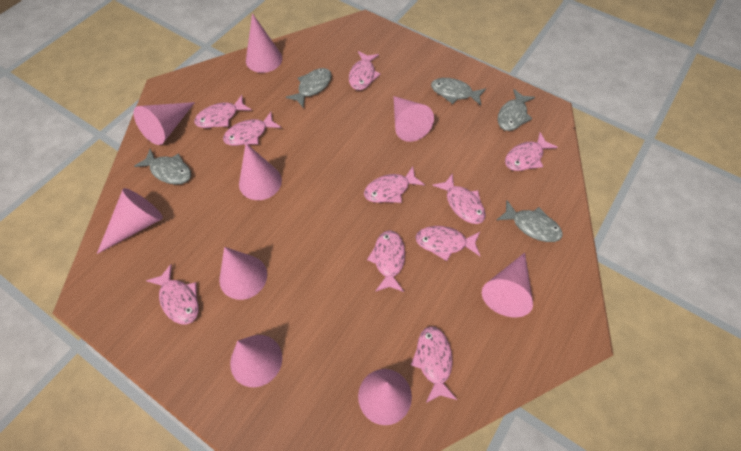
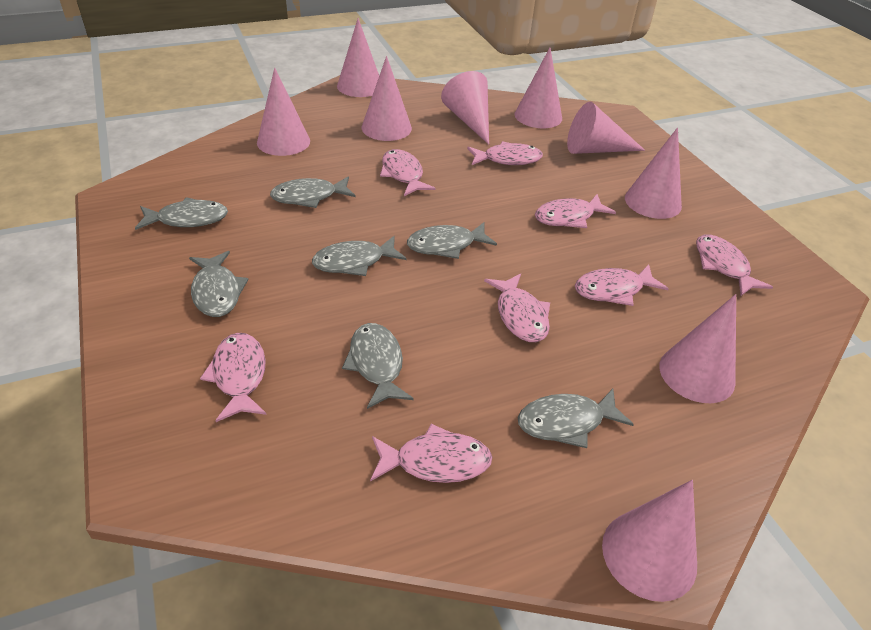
grey fish: 5 -> 7
pink fish: 10 -> 8

